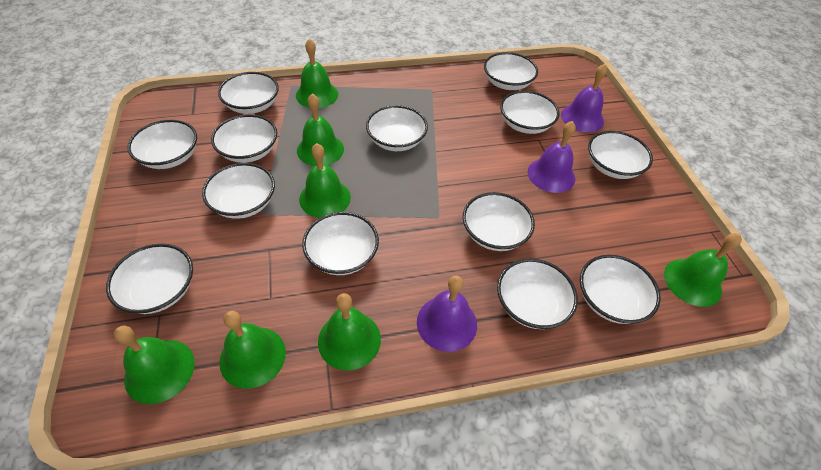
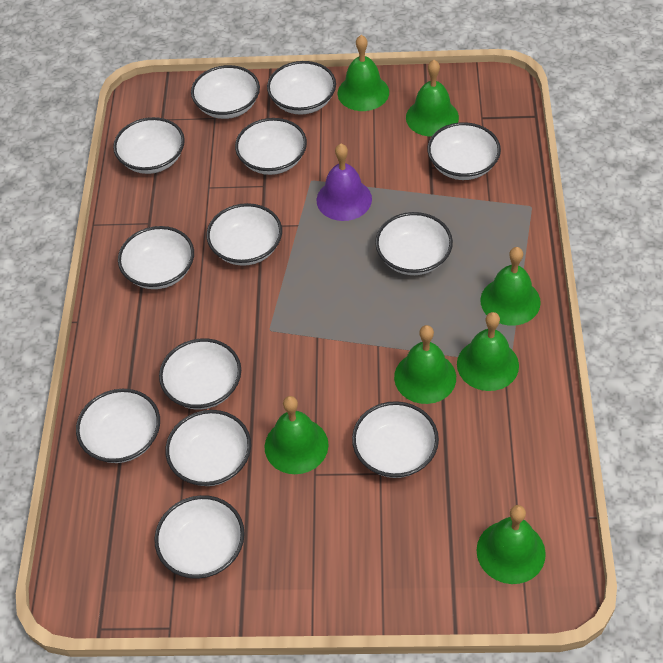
purple bell: 3 -> 1

